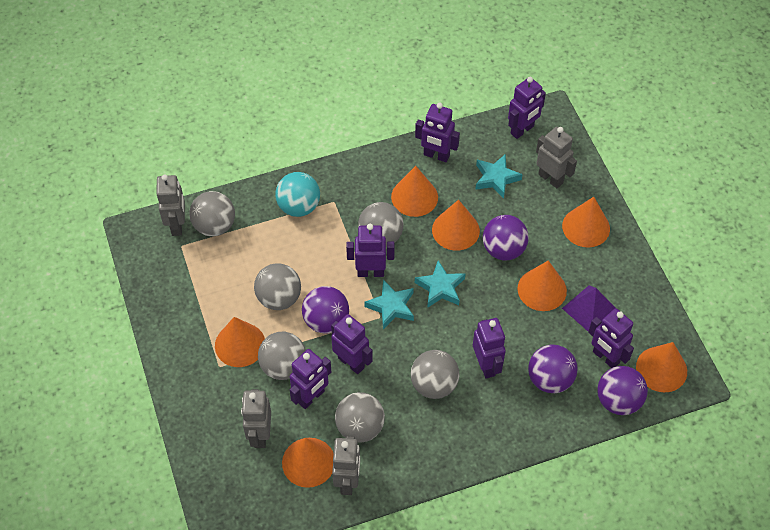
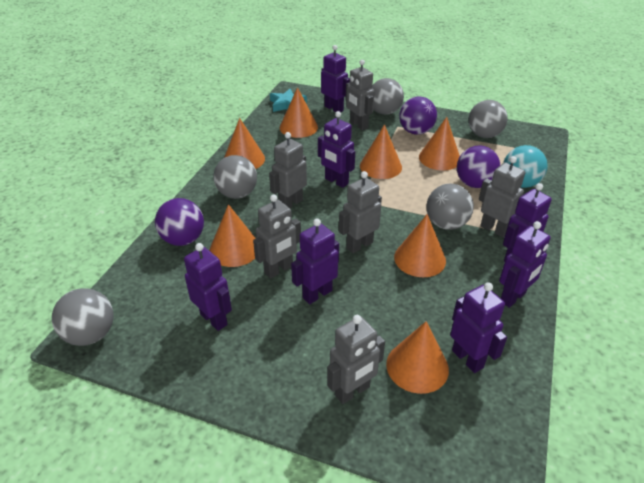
grey ball: 6 -> 5
grey robot: 4 -> 6
purple ball: 4 -> 3
purple pyramid: 1 -> 0
turquoise star: 3 -> 1

